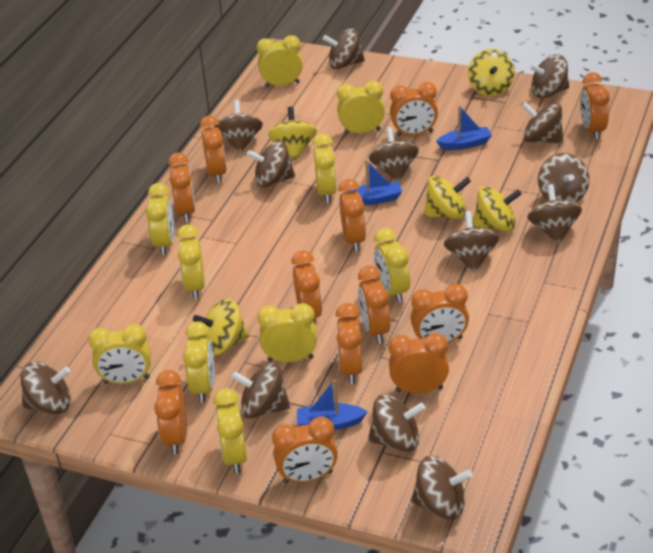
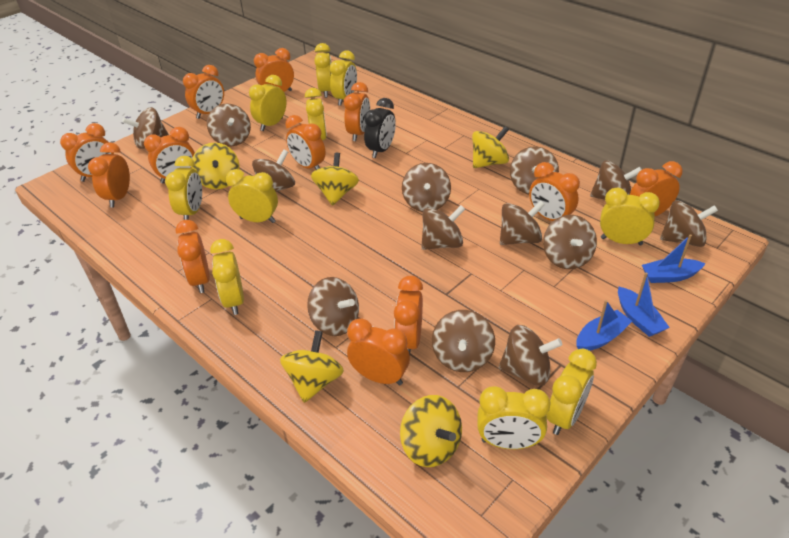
black clock: 0 -> 1

